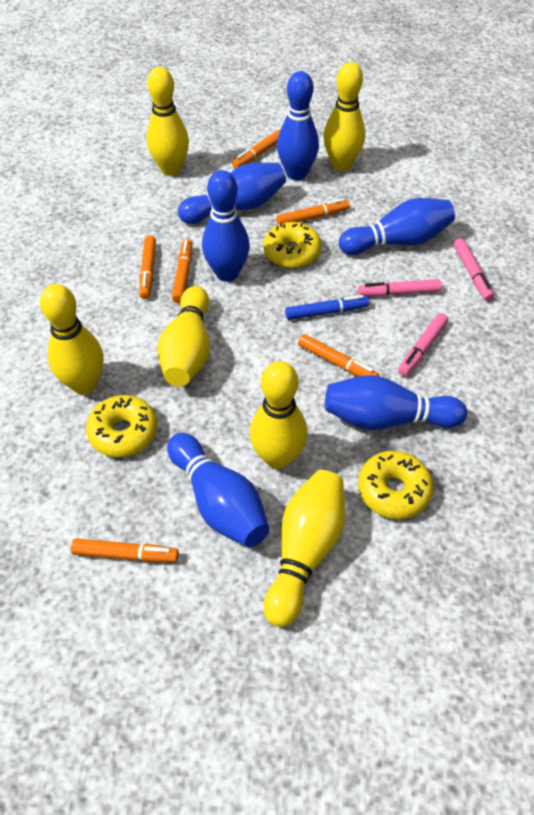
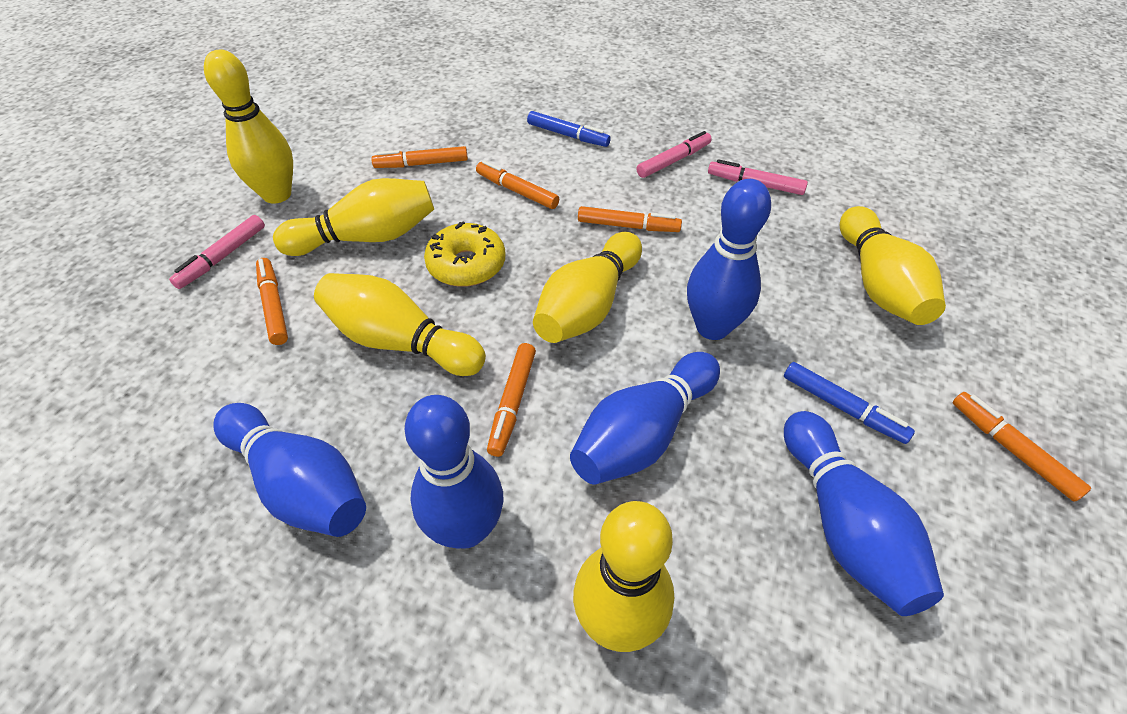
blue bowling pin: 6 -> 5
blue marker: 1 -> 2
yellow donut: 3 -> 1

